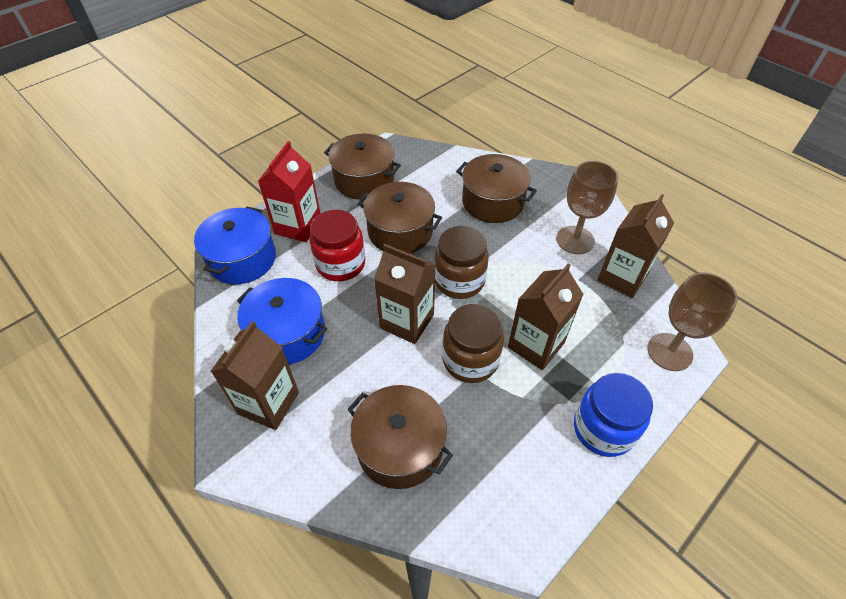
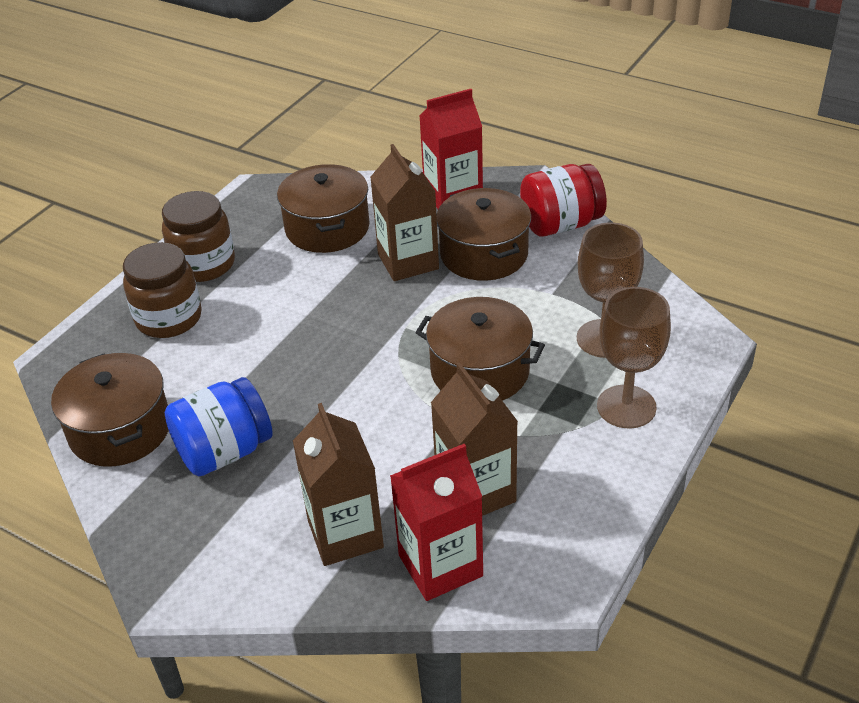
blue pot: 2 -> 0
brown carton: 4 -> 3
red carton: 1 -> 2

